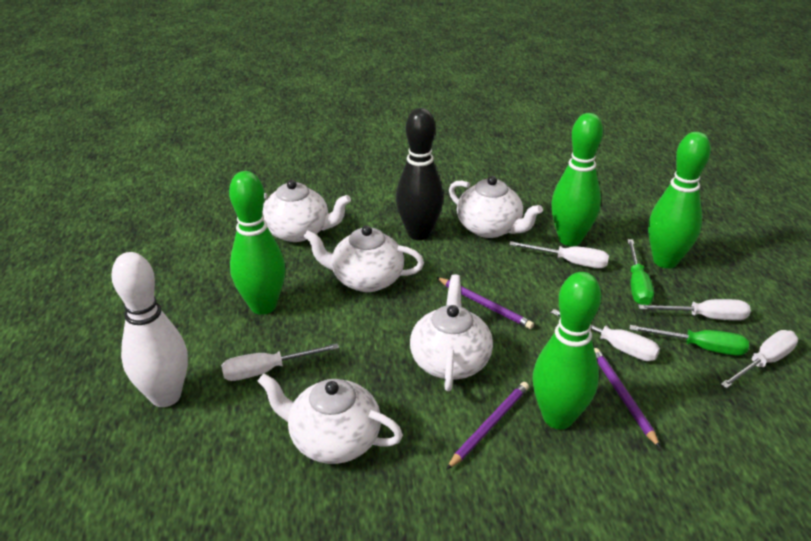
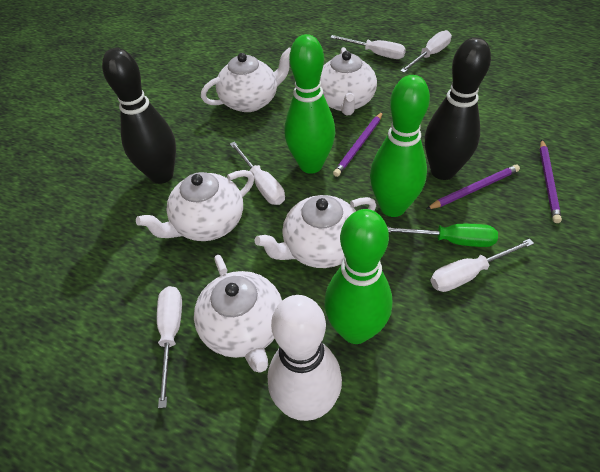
black bowling pin: 1 -> 2
green bowling pin: 4 -> 3
green screwdriver: 2 -> 1

